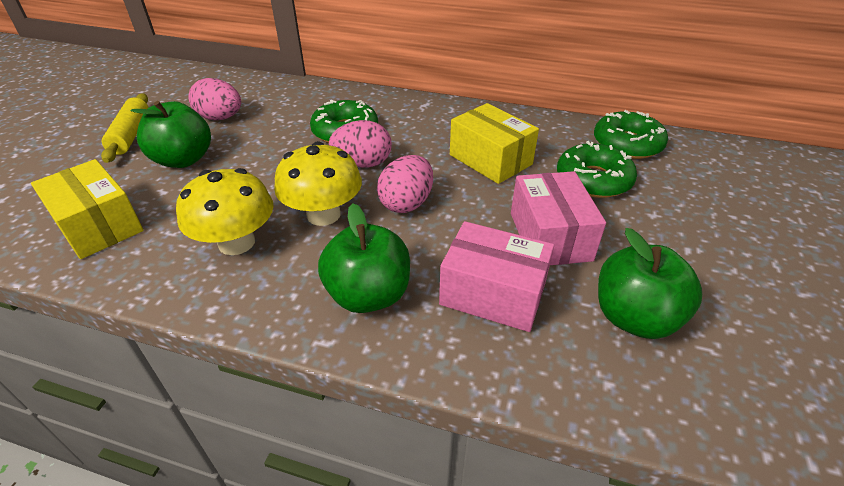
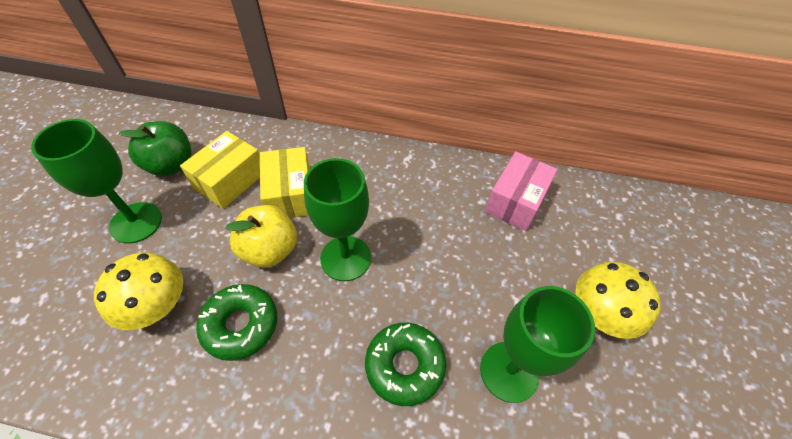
green apple: 3 -> 1
green donut: 3 -> 2
green goblet: 0 -> 3
pink box: 2 -> 1
pink egg: 3 -> 0
yellow apple: 0 -> 1
yellow rolling pin: 1 -> 0

